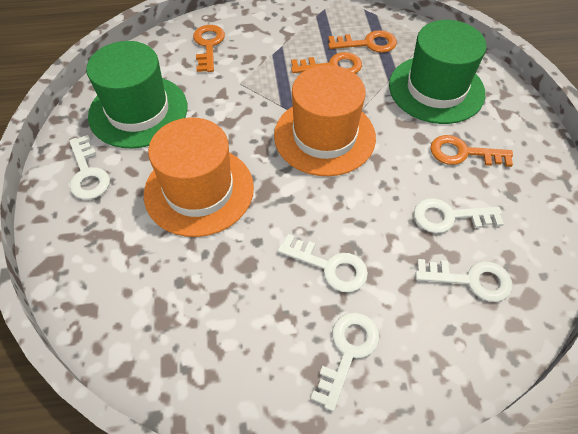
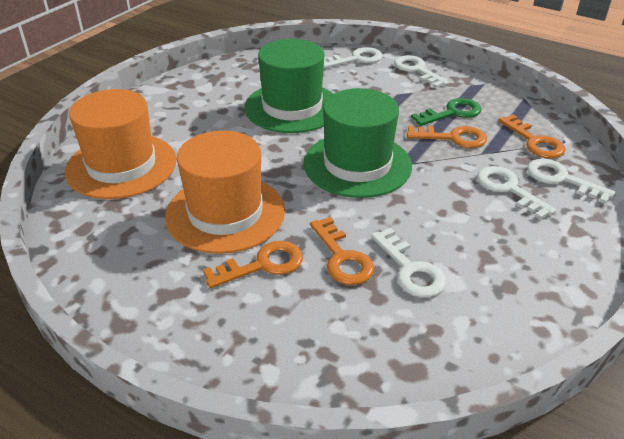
green key: 0 -> 1

